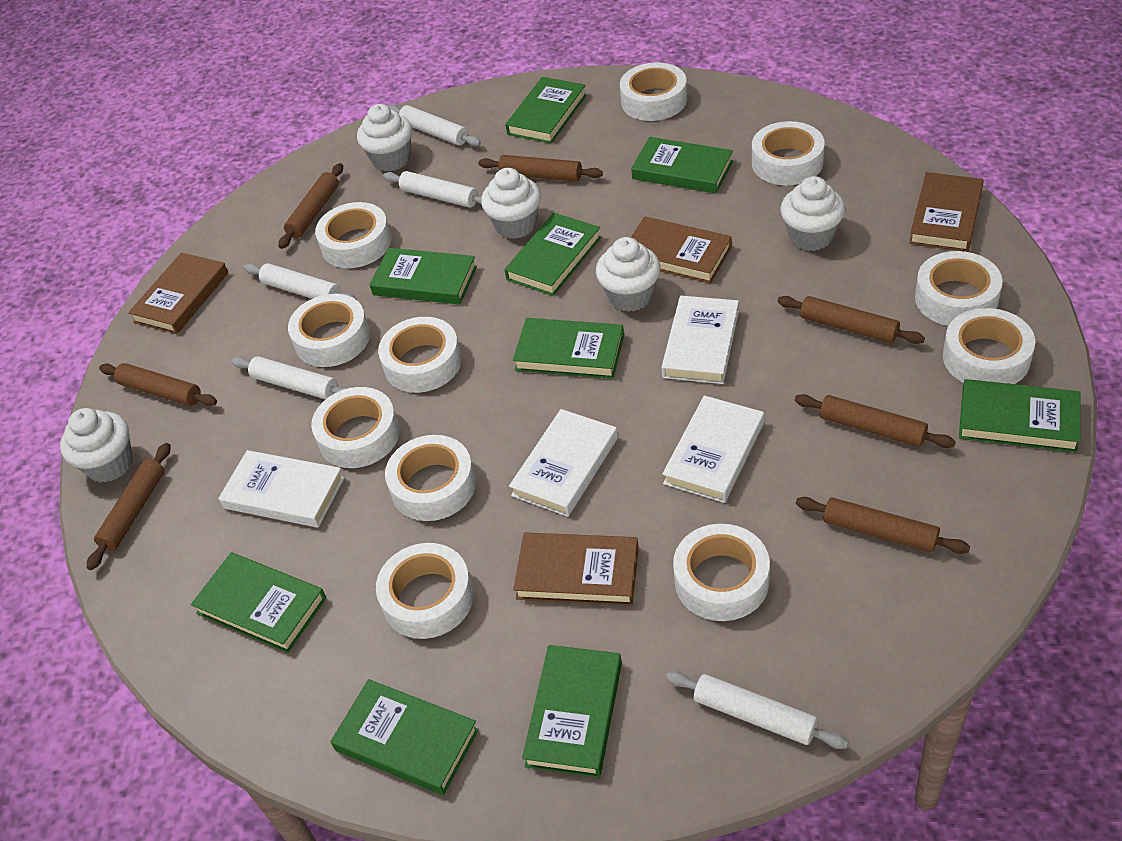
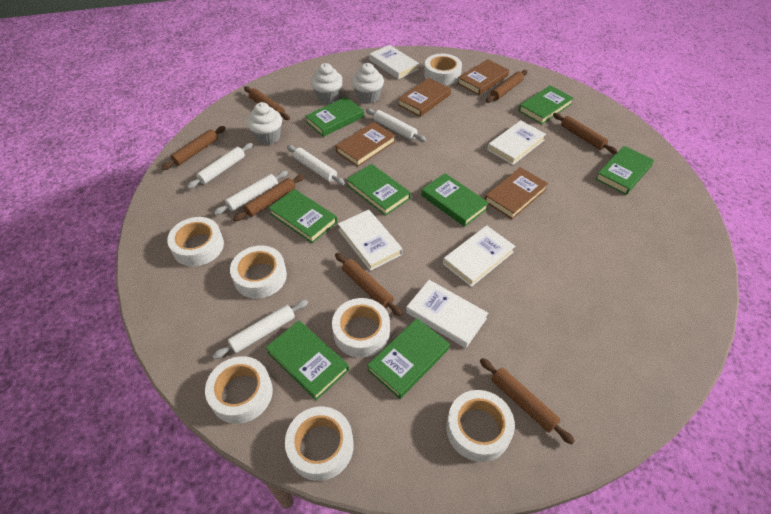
green book: 9 -> 8
white book: 4 -> 5
white cupcake: 5 -> 3
white tape: 11 -> 7

